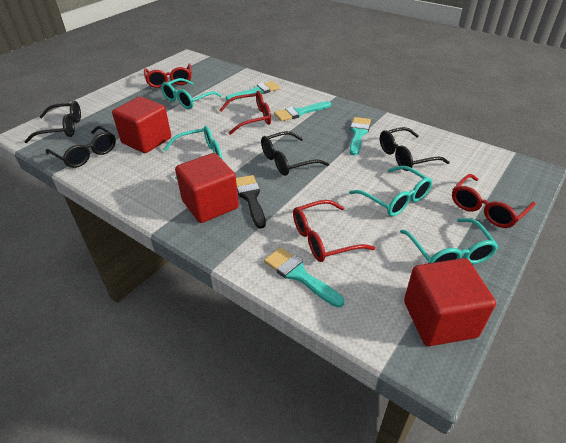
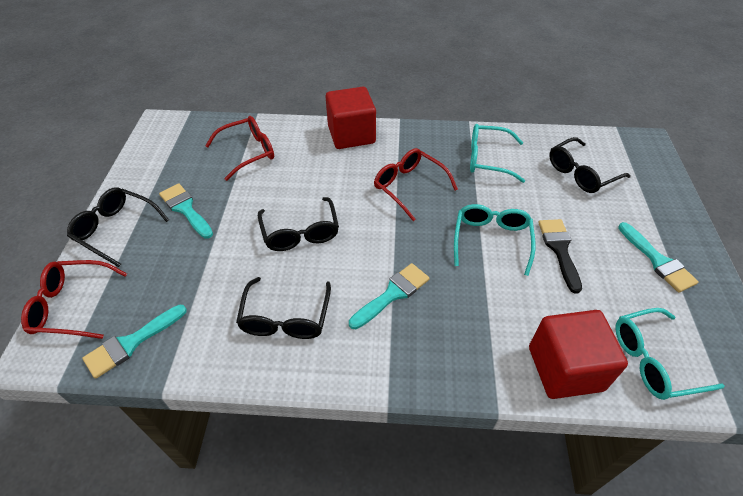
red cube: 3 -> 2
red glasses: 4 -> 3
turquoise glasses: 4 -> 3

